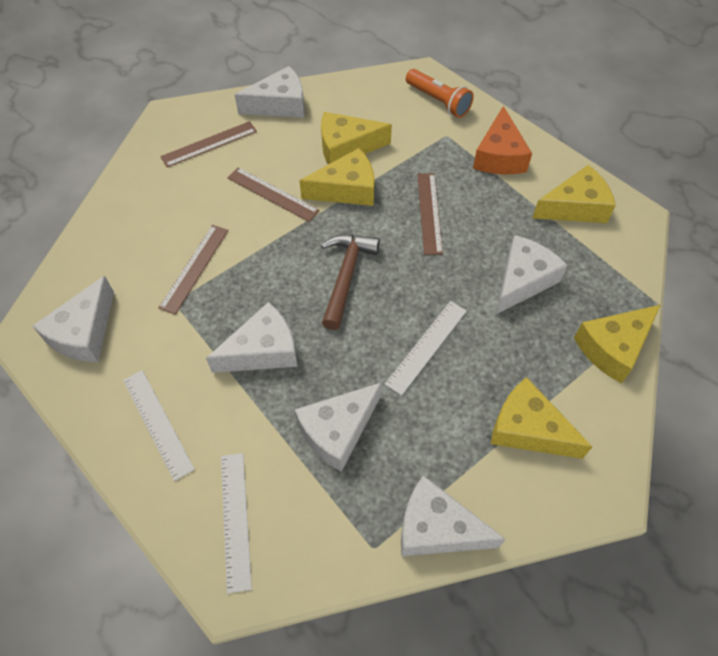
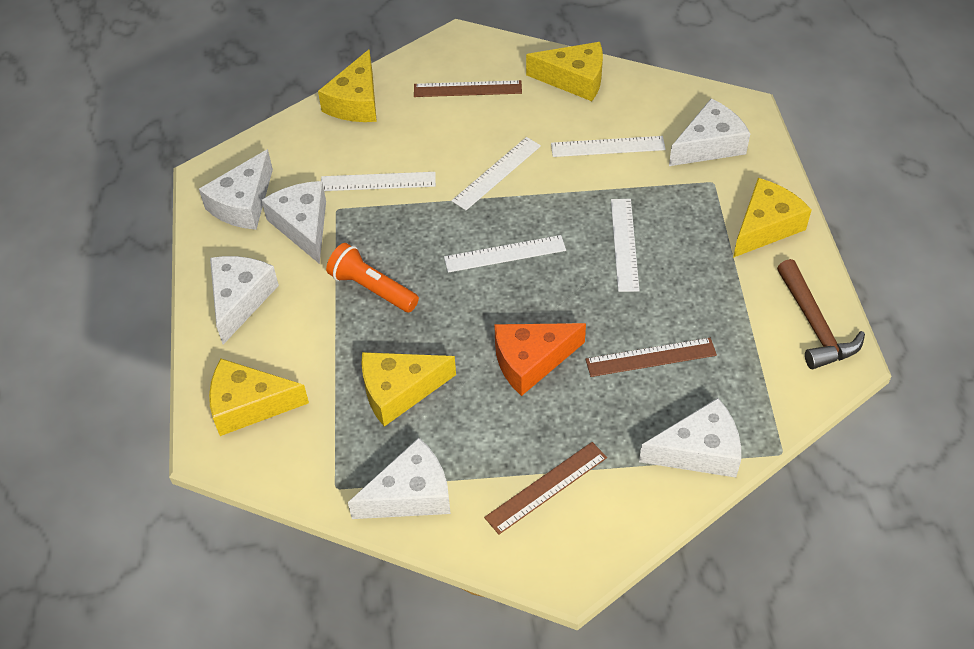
brown ruler: 4 -> 3
white ruler: 3 -> 5

